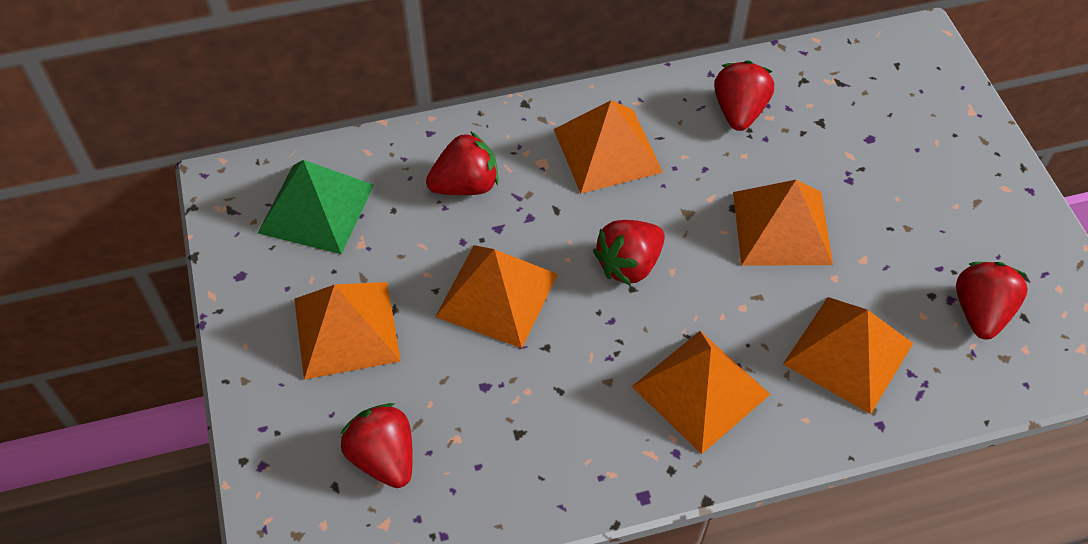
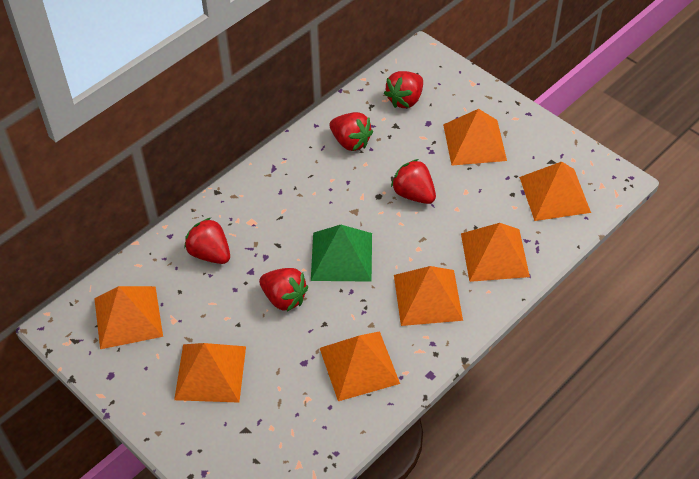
orange pyramid: 6 -> 7

